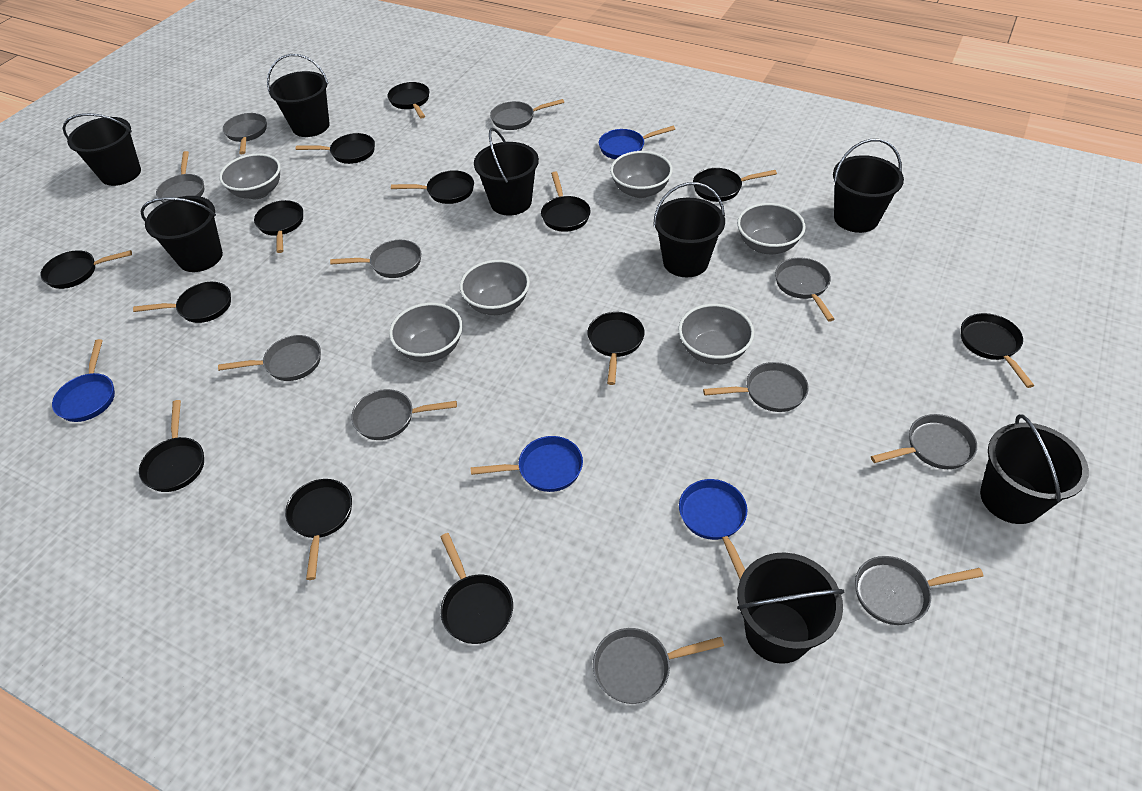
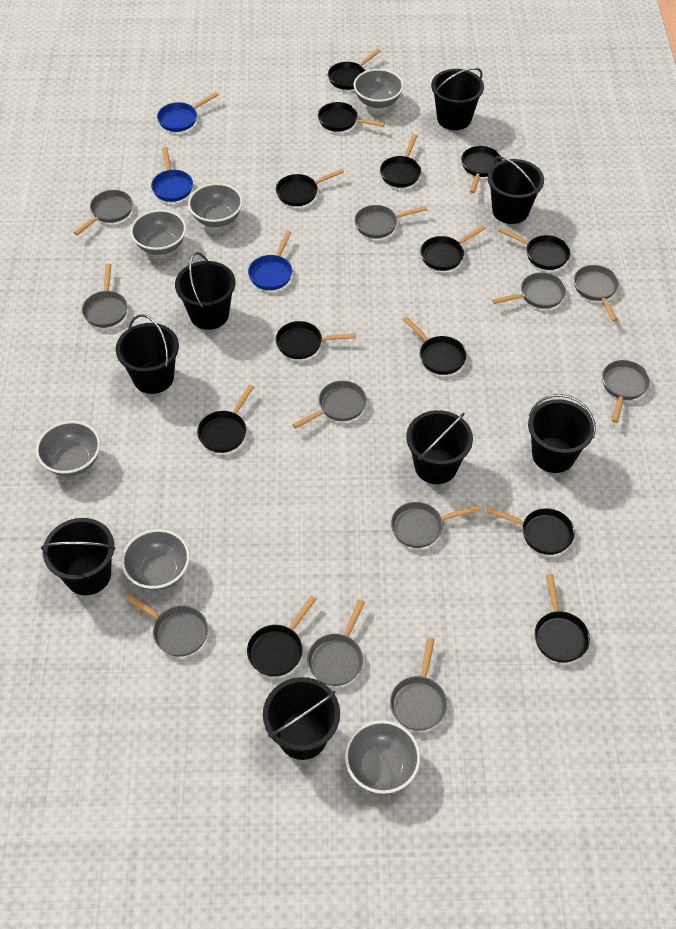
blue pan: 4 -> 3

